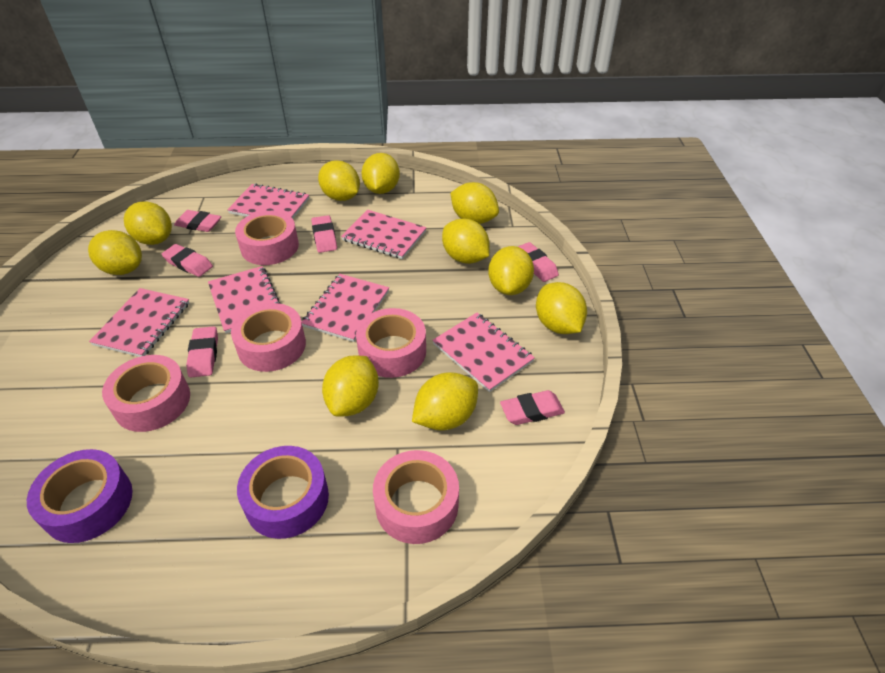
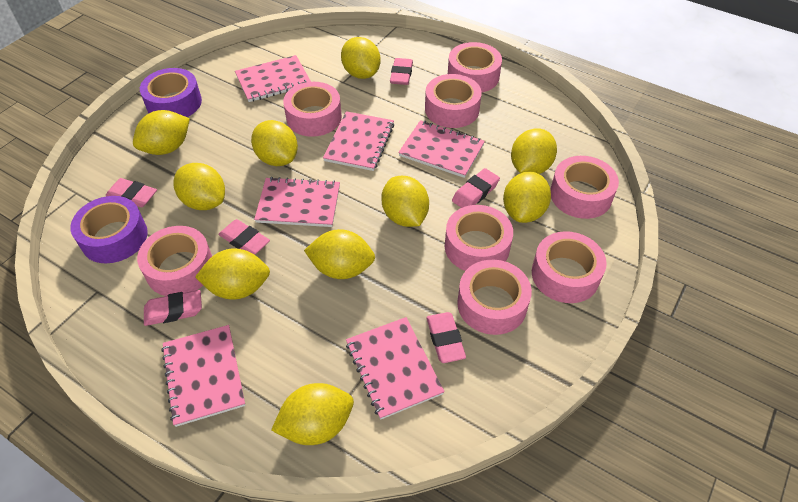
pink tape: 5 -> 8

